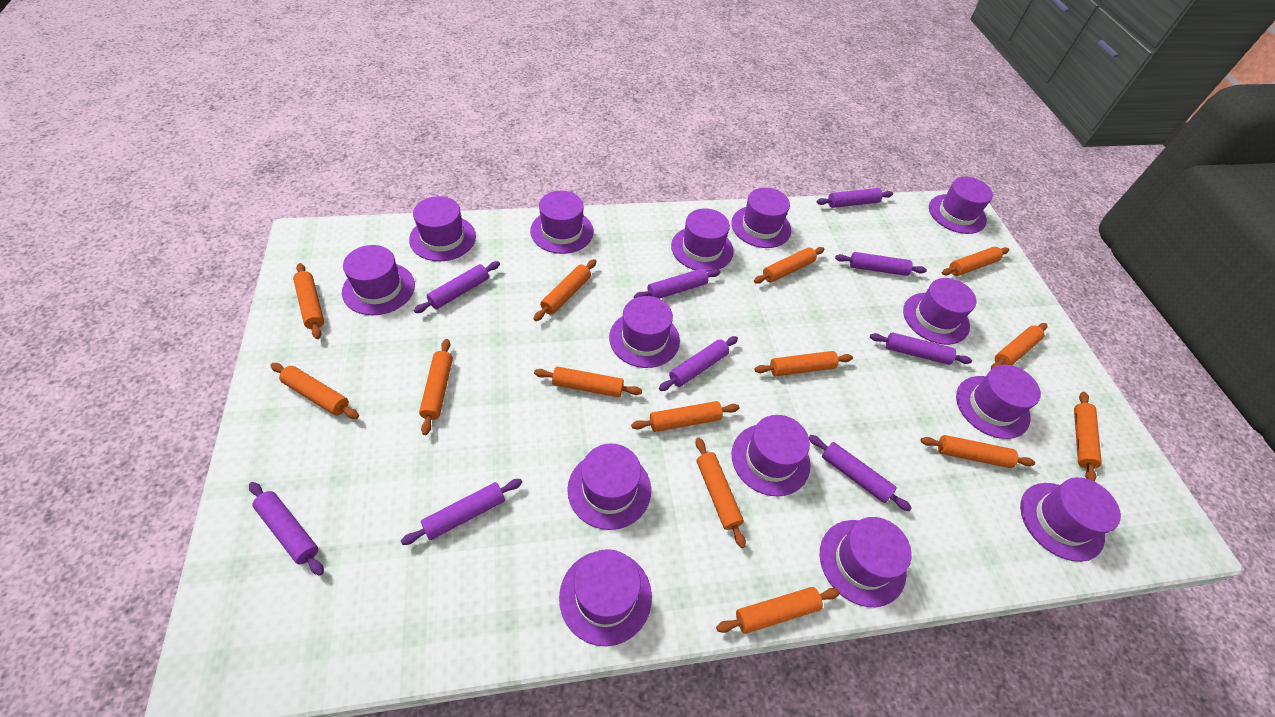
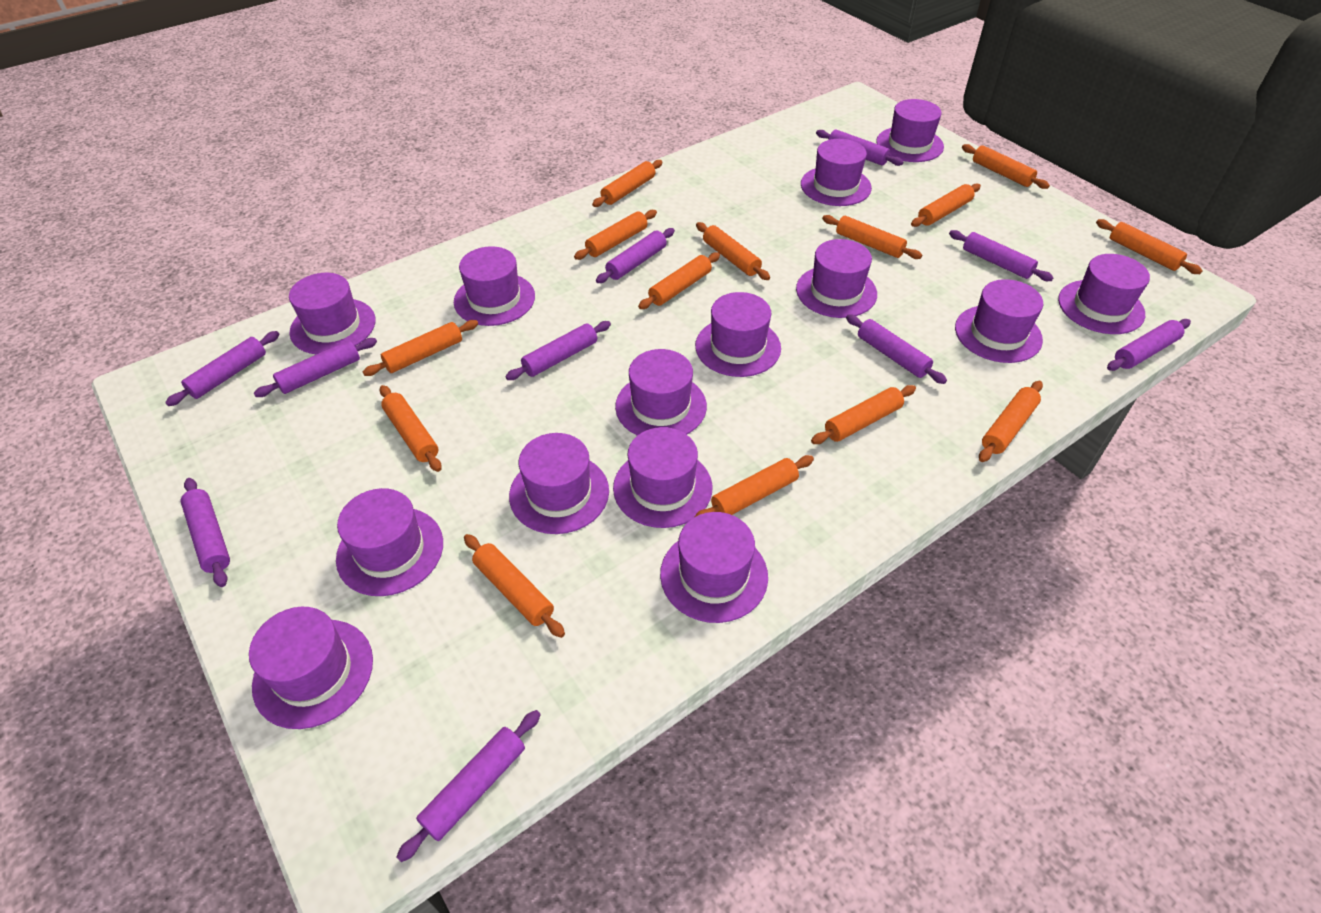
purple rolling pin: 9 -> 10

